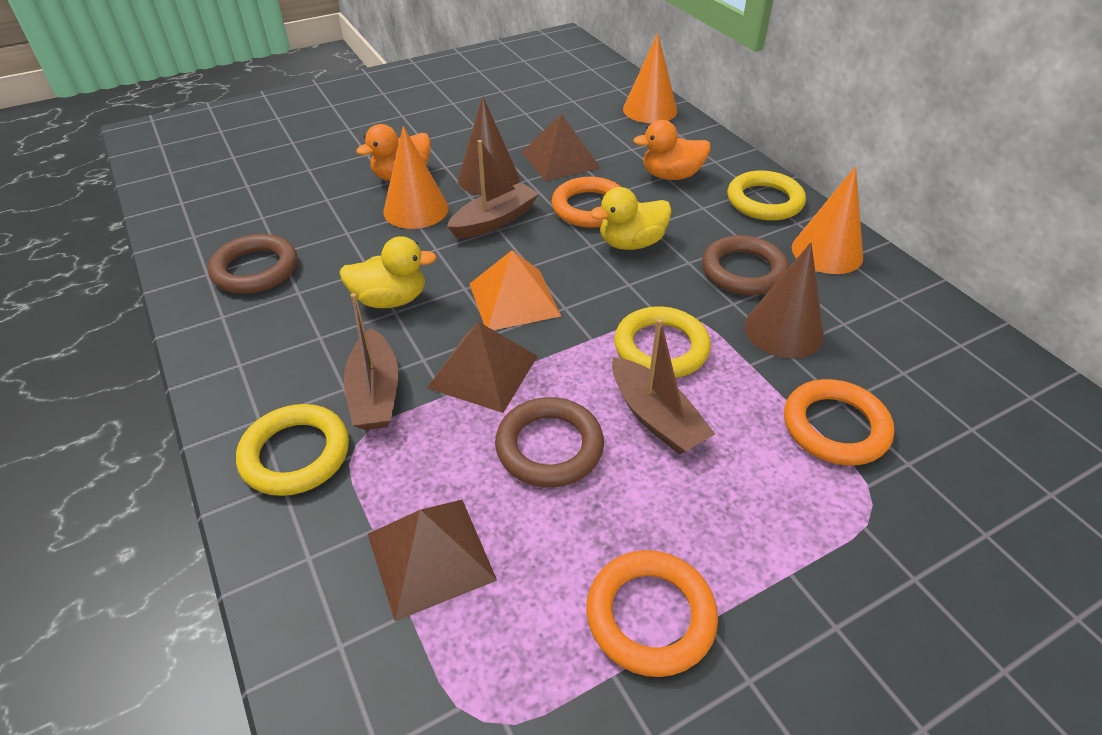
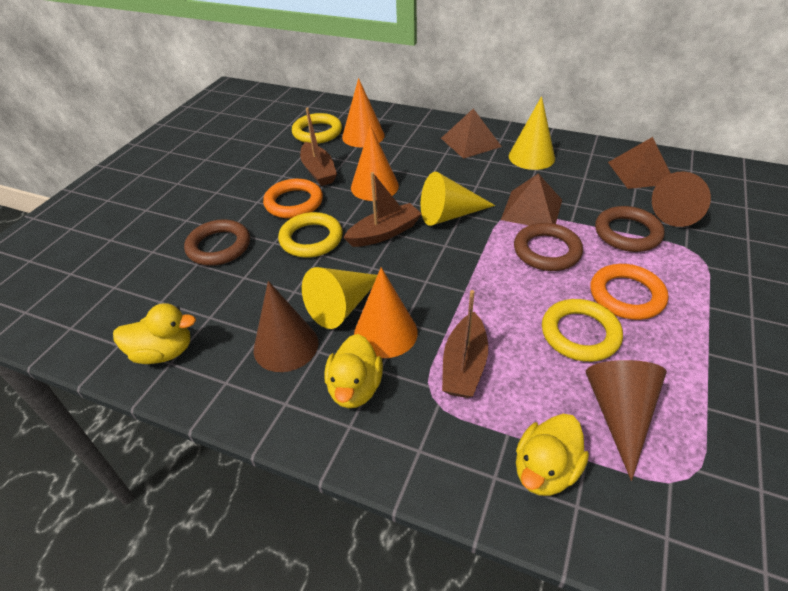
brown cone: 2 -> 3
orange duck: 2 -> 0
orange pyramid: 1 -> 0
orange ring: 3 -> 2
yellow cone: 0 -> 3
yellow duck: 2 -> 3

